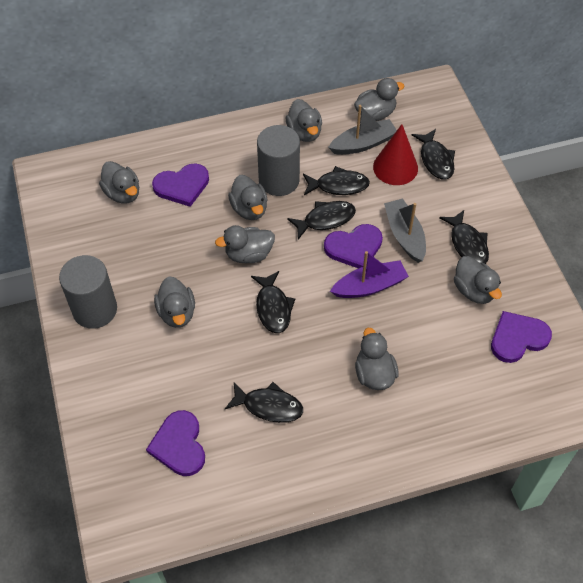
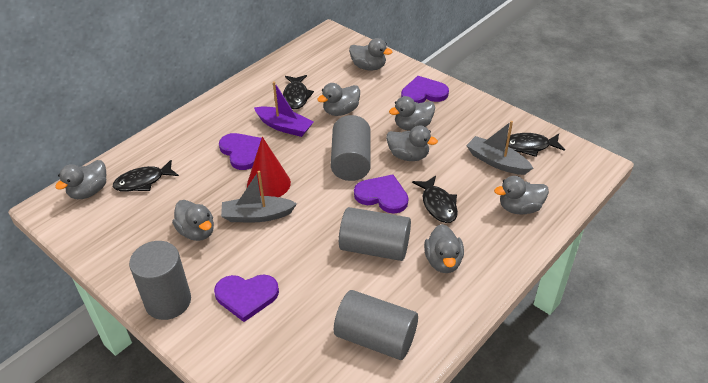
black fish: 6 -> 4
grey cylinder: 2 -> 4

